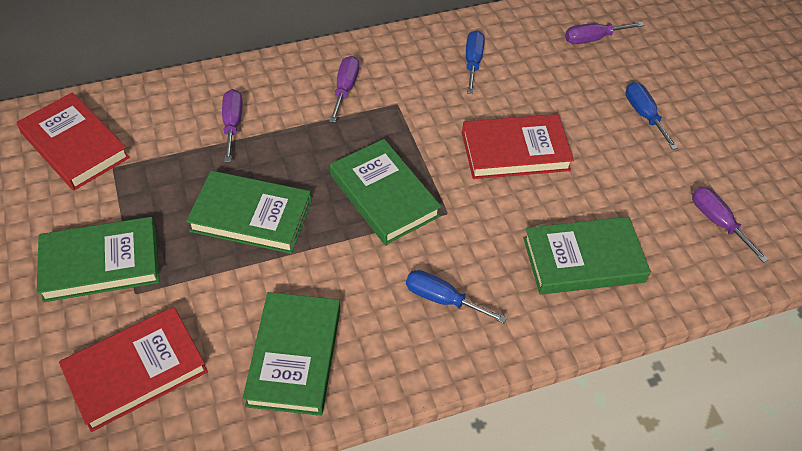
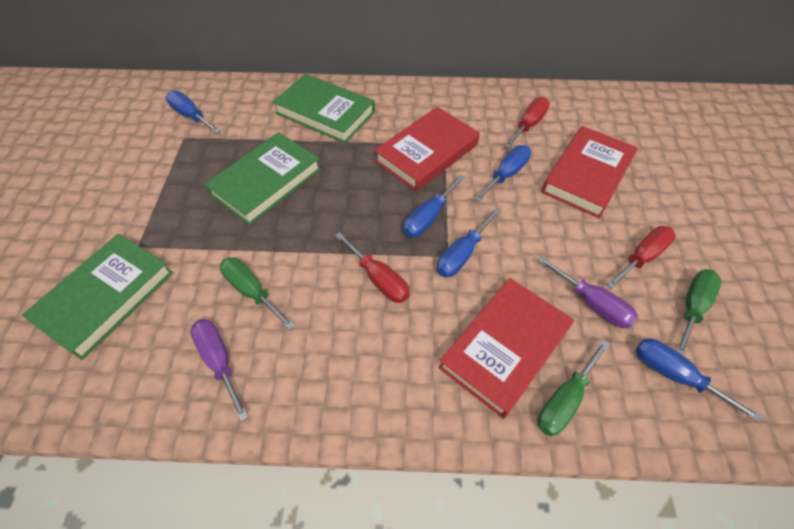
blue screwdriver: 3 -> 5
green book: 5 -> 3
green screwdriver: 0 -> 3
purple screwdriver: 4 -> 2
red screwdriver: 0 -> 3

